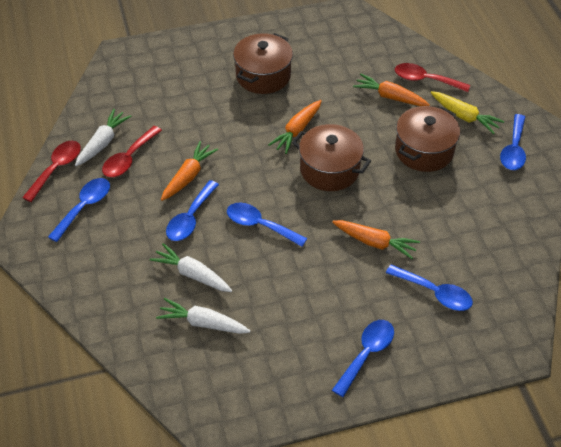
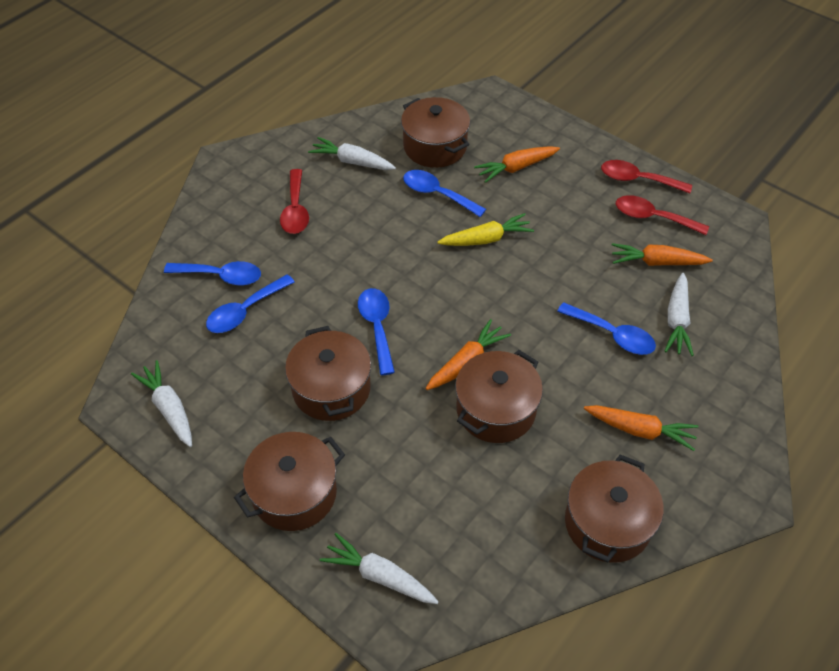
blue spoon: 6 -> 5
brown pot: 3 -> 5
white carrot: 3 -> 4

